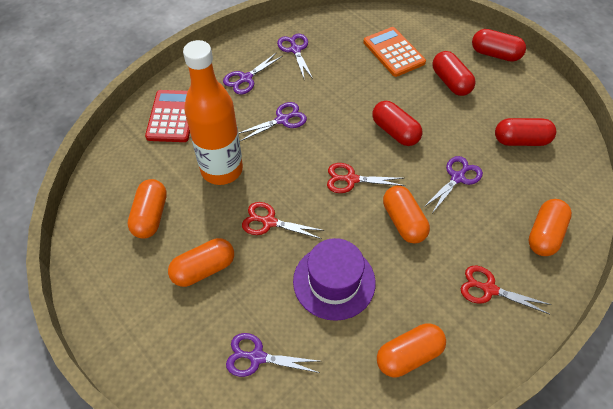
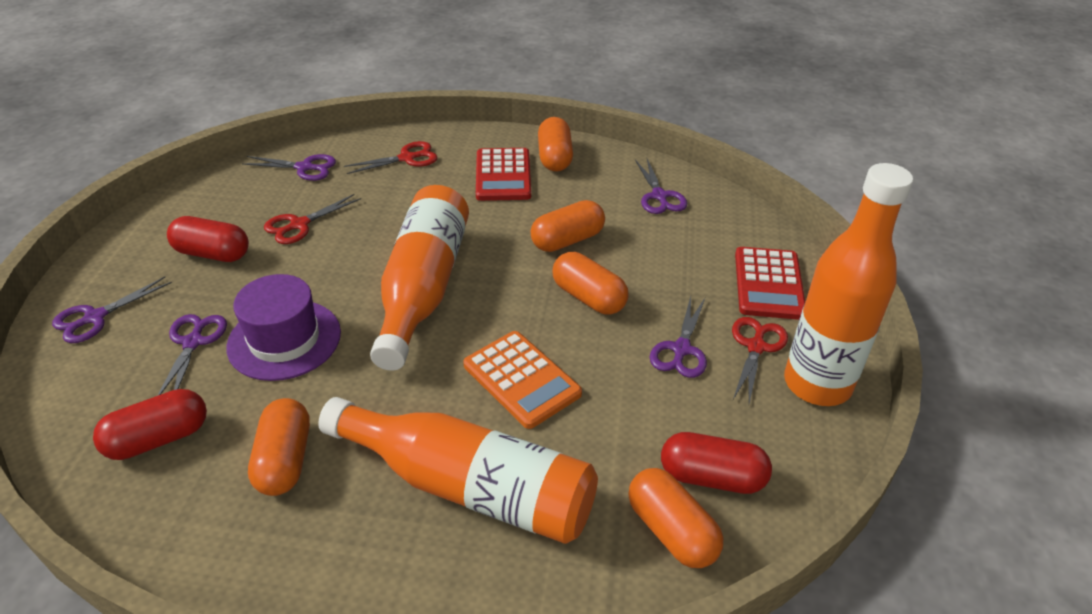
orange bottle: 1 -> 3
red calculator: 1 -> 2
red capsule: 4 -> 3

